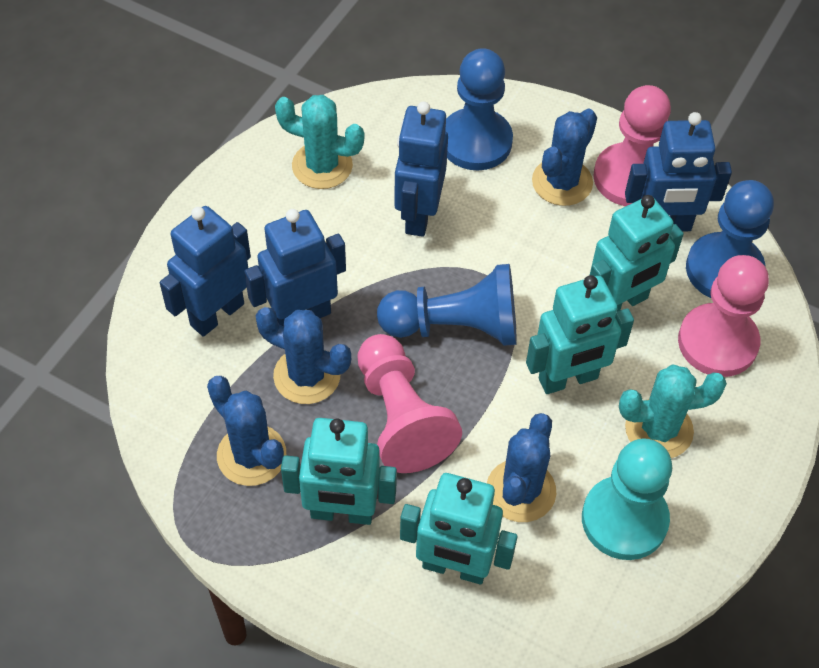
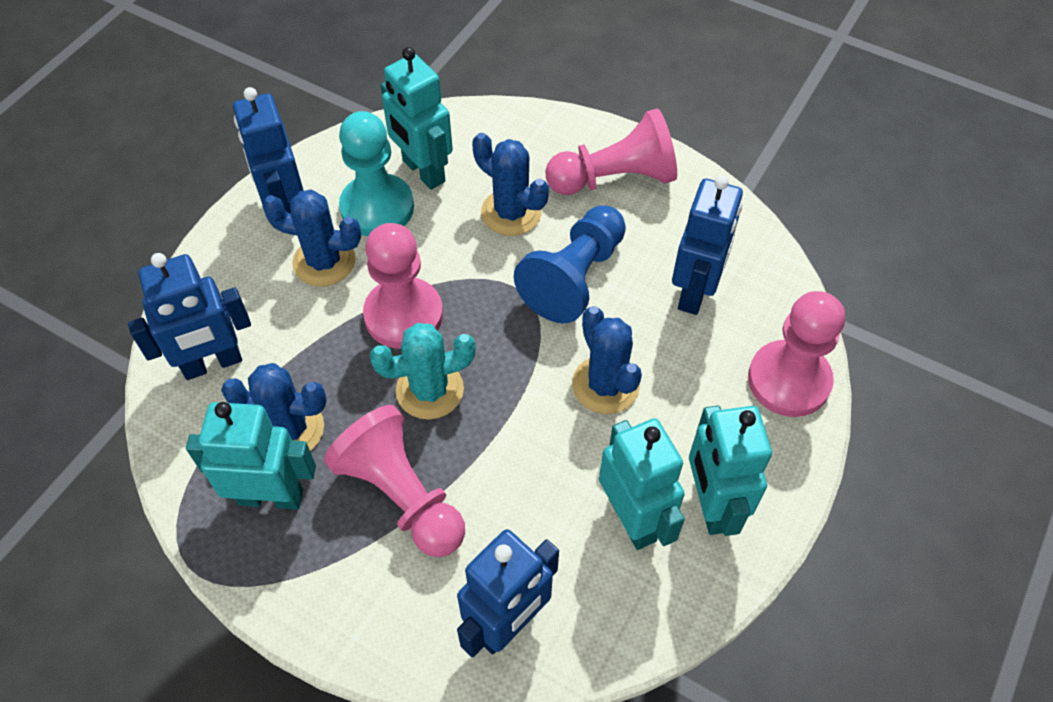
blue pawn: 3 -> 1
pink pawn: 3 -> 4
turquoise cactus: 2 -> 1

